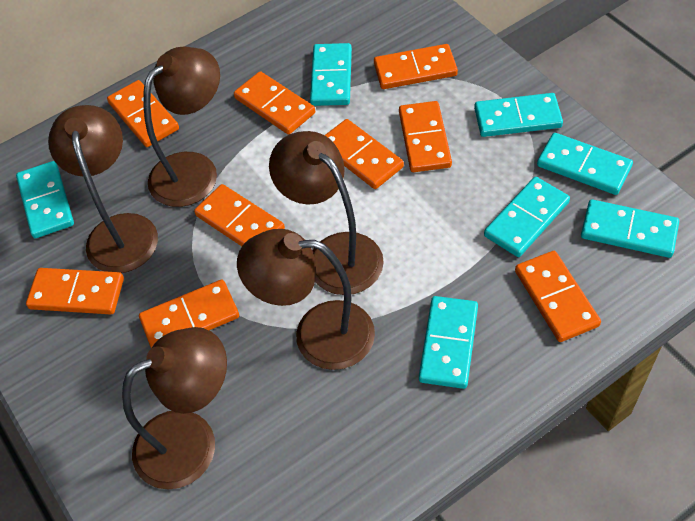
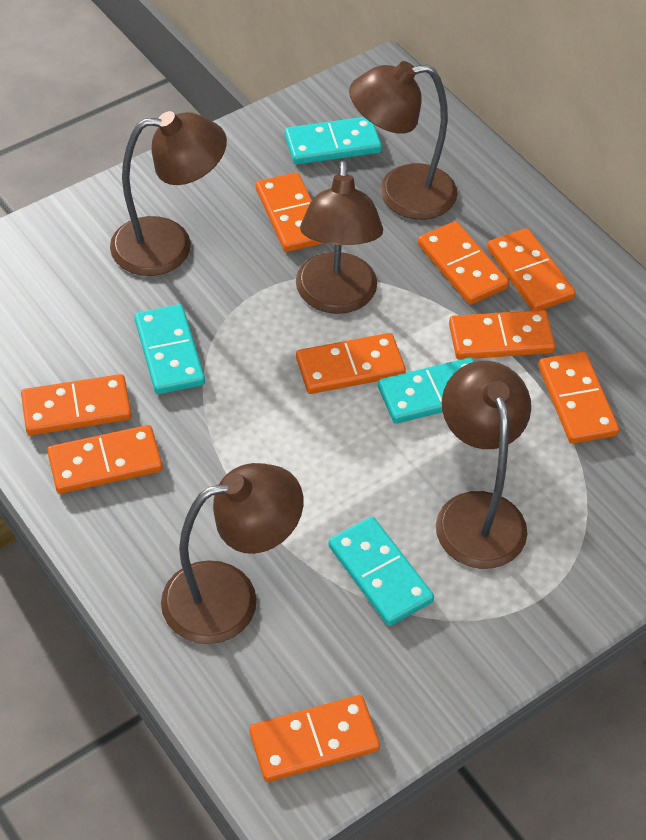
turquoise domino: 7 -> 4

